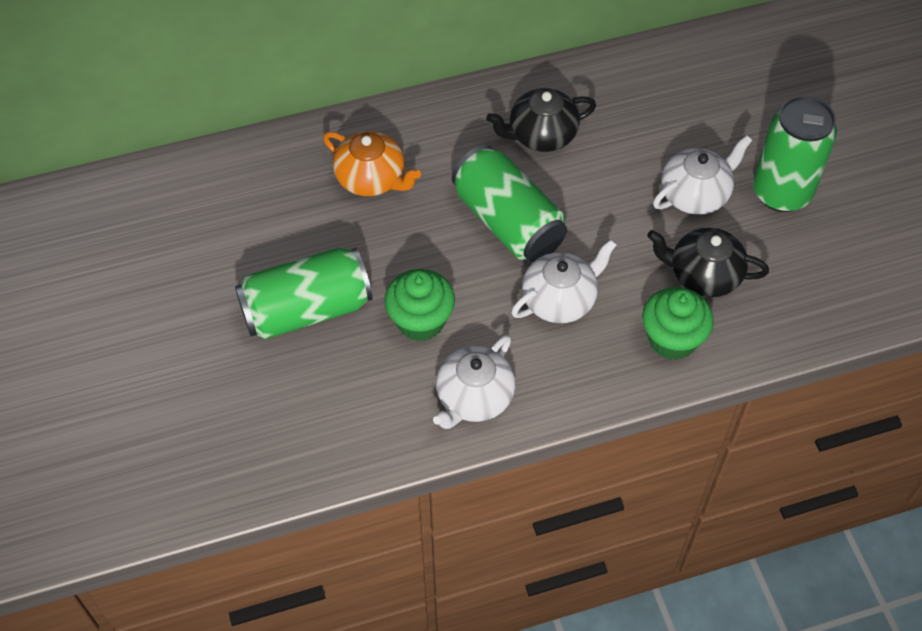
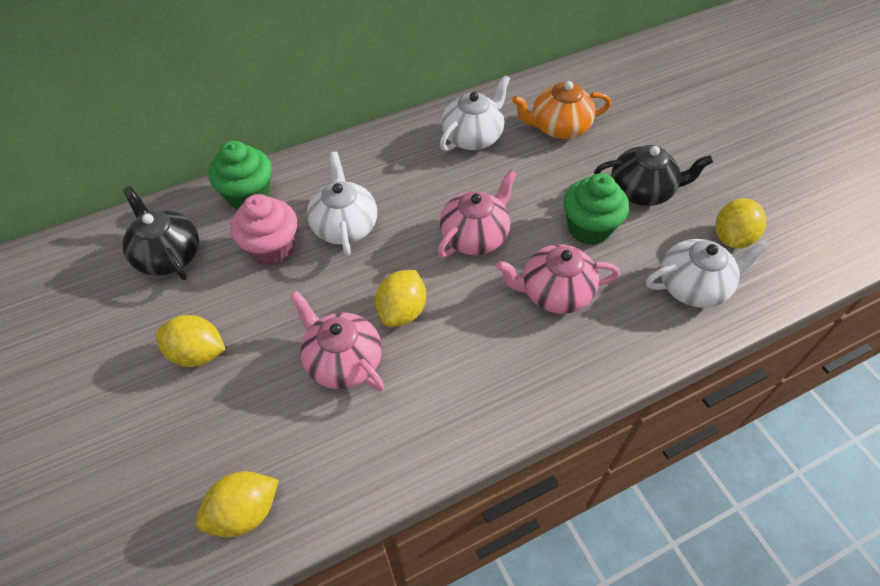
green can: 3 -> 0
pink cupcake: 0 -> 1
pink teapot: 0 -> 3
yellow lemon: 0 -> 4

